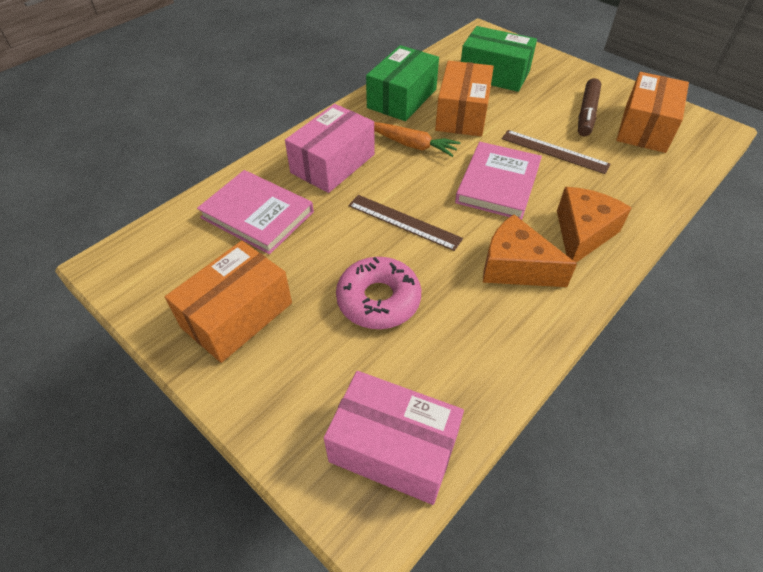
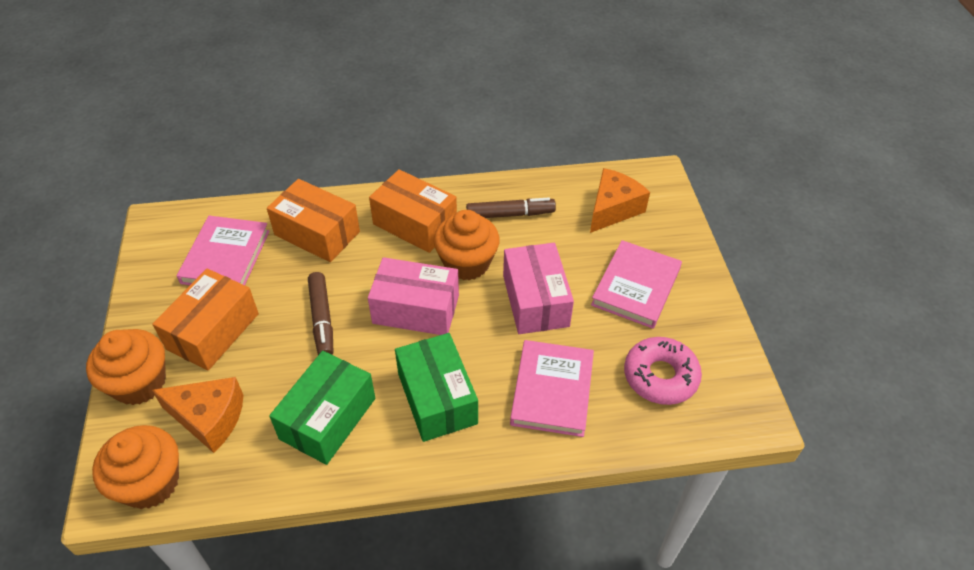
brown marker: 1 -> 2
brown ruler: 2 -> 0
orange carrot: 1 -> 0
orange cupcake: 0 -> 3
pink book: 2 -> 3

